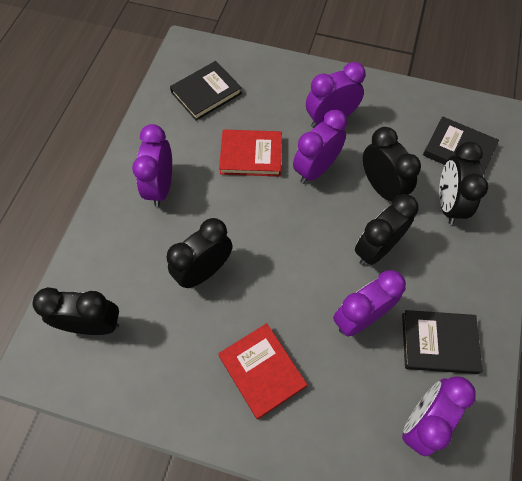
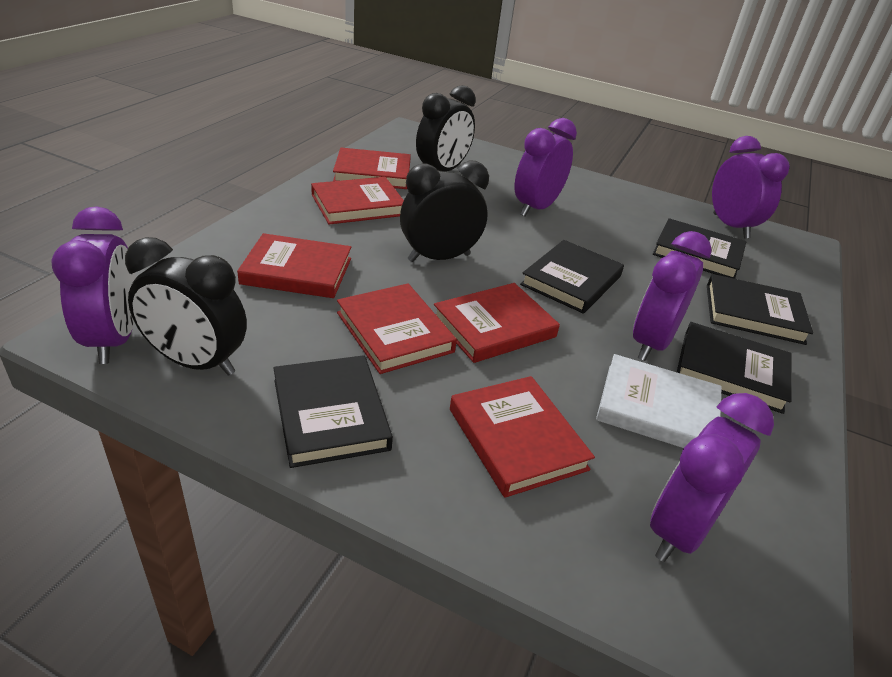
black book: 3 -> 5
black clock: 5 -> 3
red book: 2 -> 6
white book: 0 -> 1

